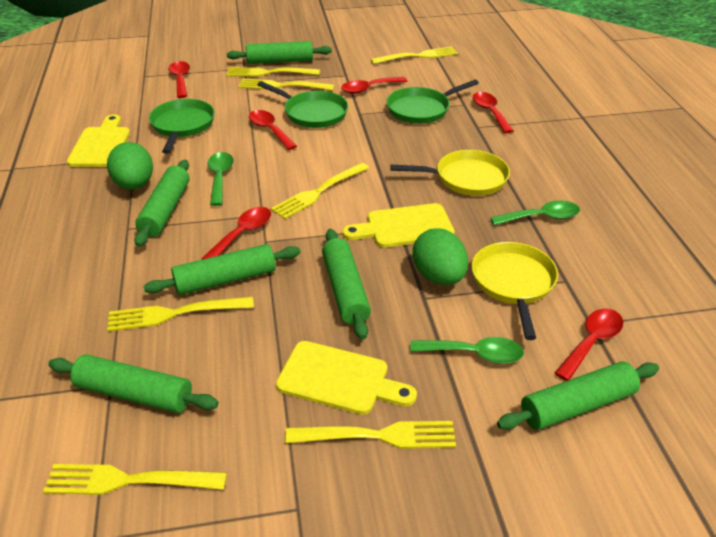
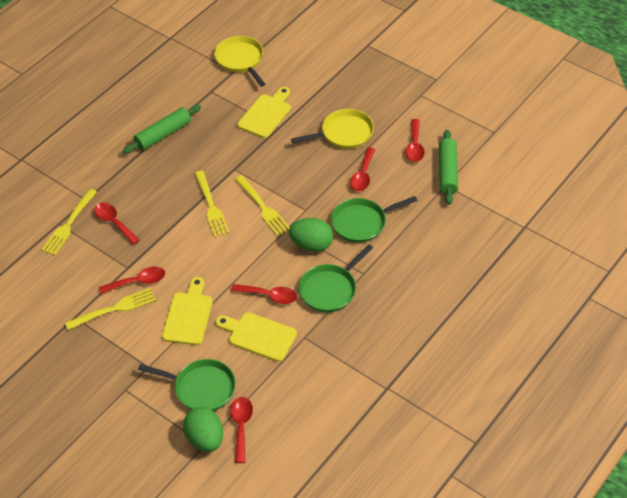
green rolling pin: 6 -> 2
green spoon: 3 -> 0
yellow fork: 7 -> 4

